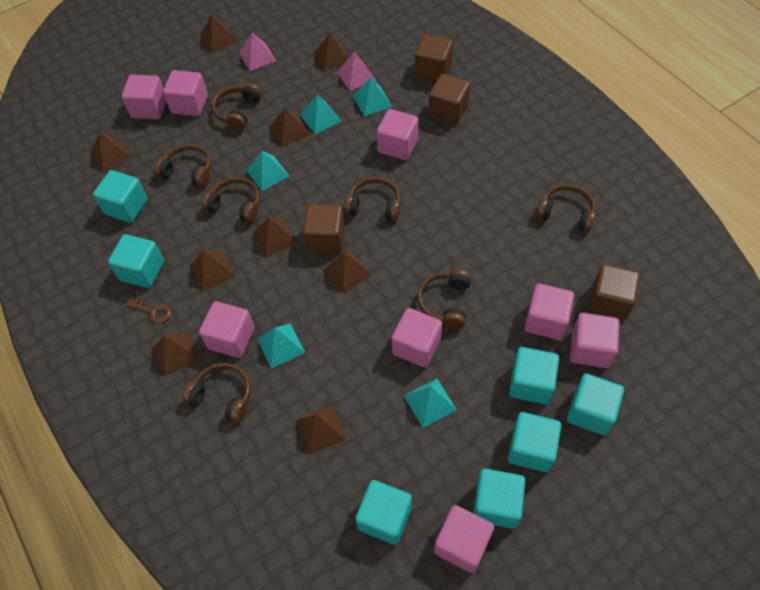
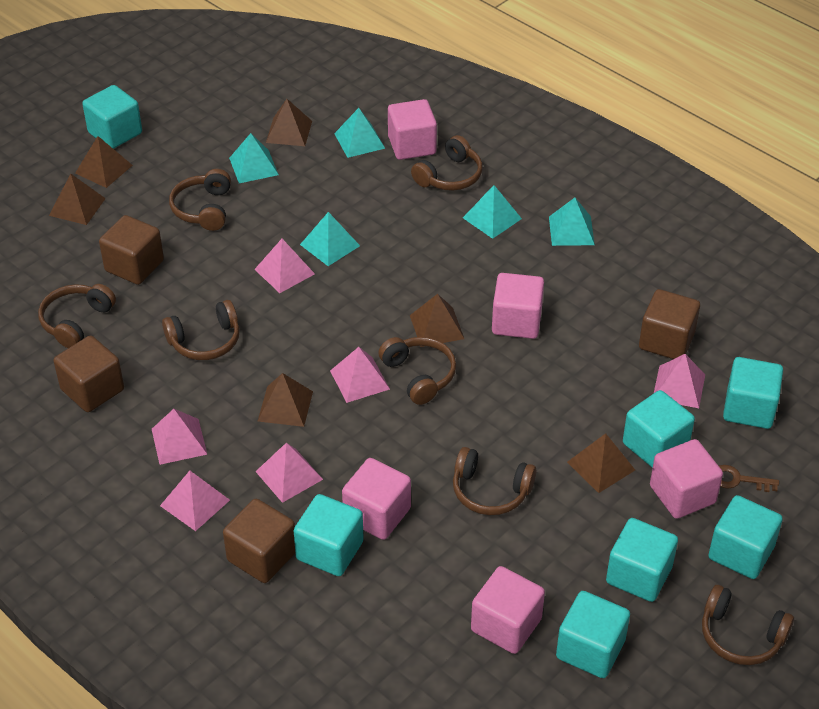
brown pyramid: 9 -> 6
pink cube: 8 -> 5
pink pyramid: 2 -> 6

